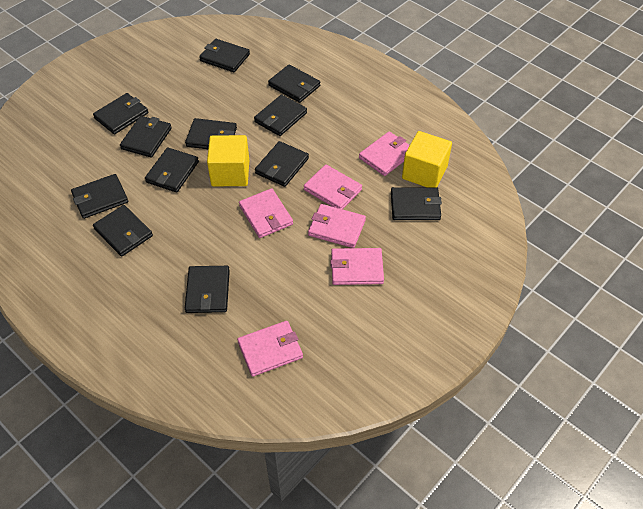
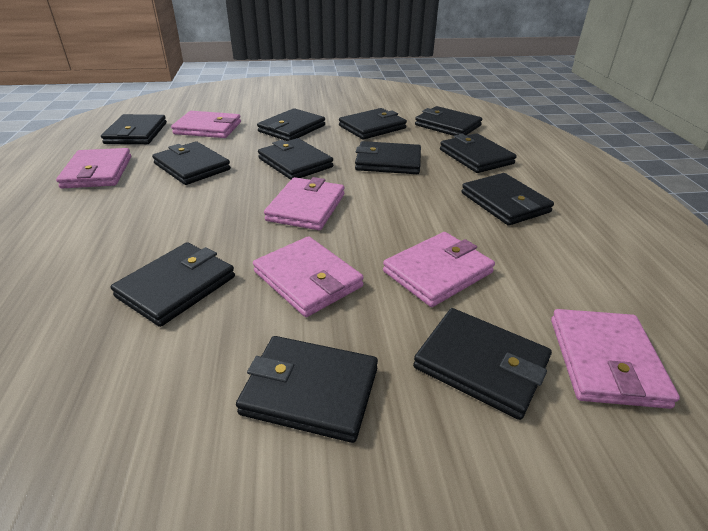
yellow cube: 2 -> 0

